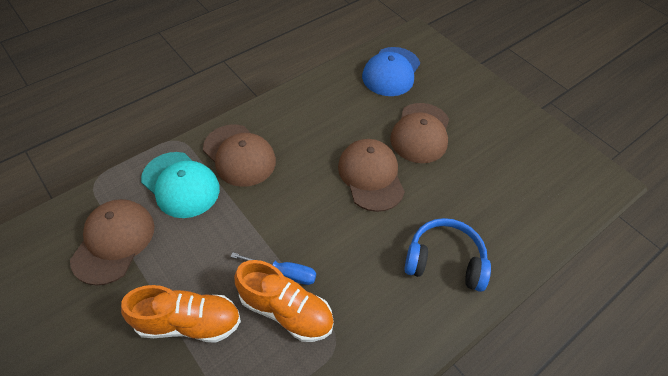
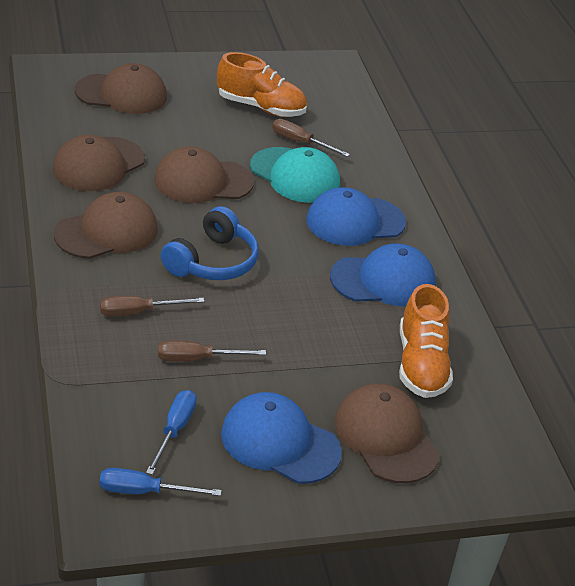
blue cap: 1 -> 3
blue screwdriver: 1 -> 2
brown cap: 4 -> 5
brown screwdriver: 0 -> 3

